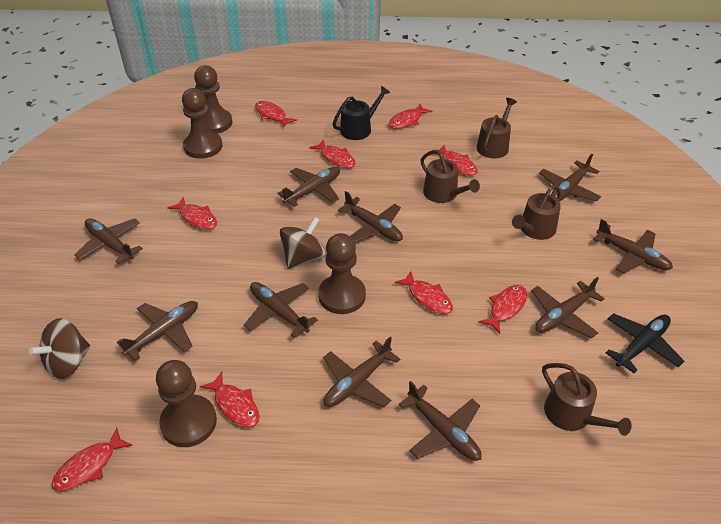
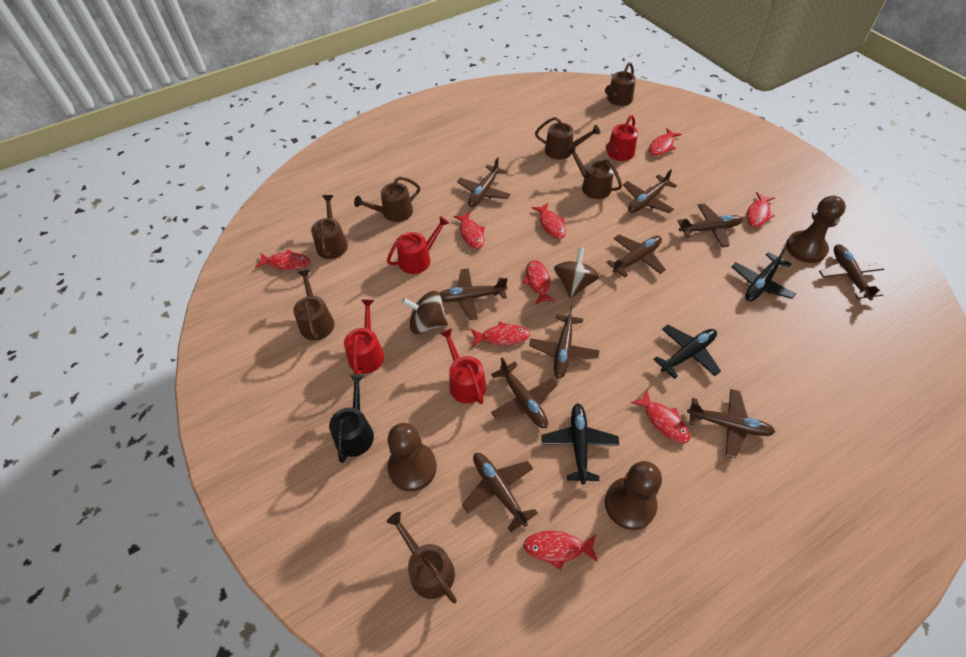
black plane: 1 -> 3
brown pawn: 4 -> 3
brown watering can: 4 -> 7
red watering can: 0 -> 4

